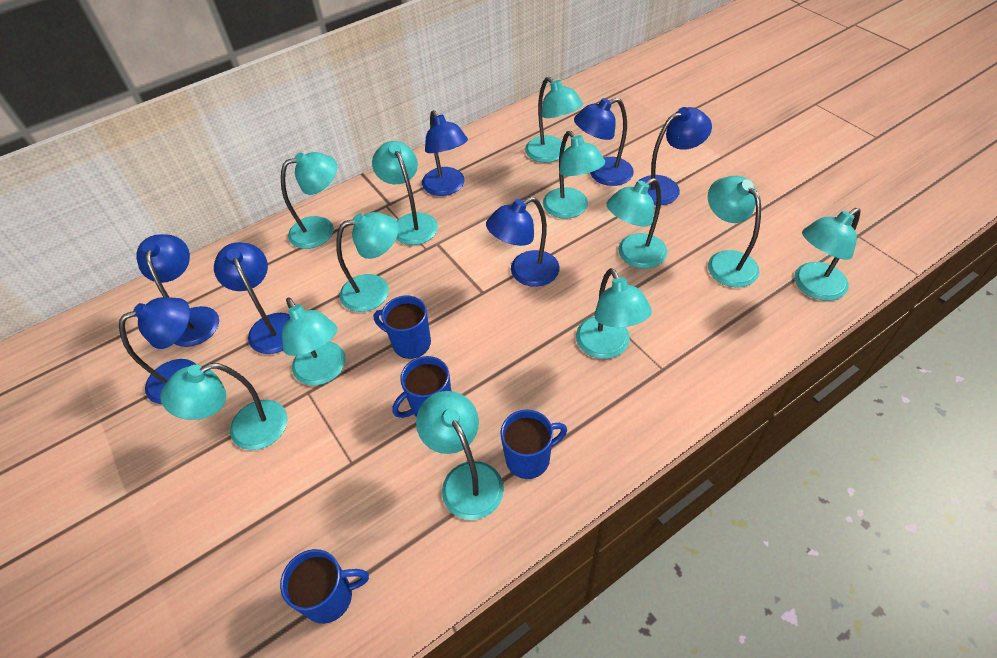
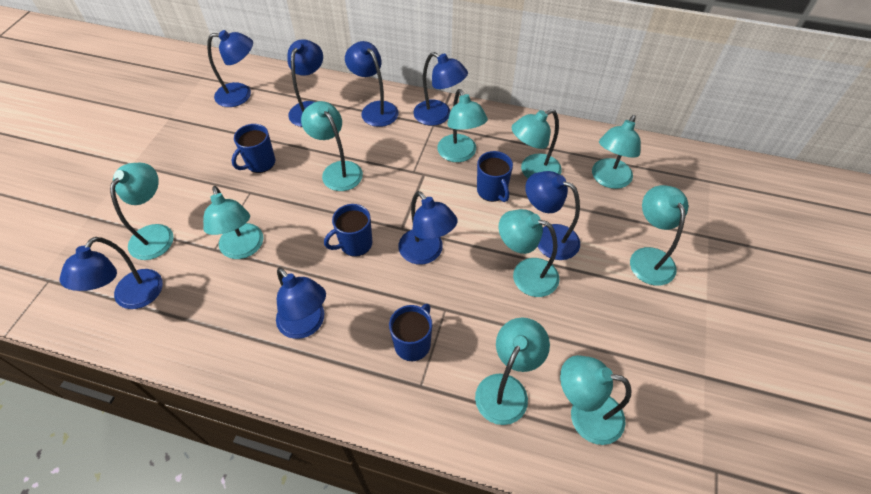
blue lamp: 7 -> 8
turquoise lamp: 12 -> 10

